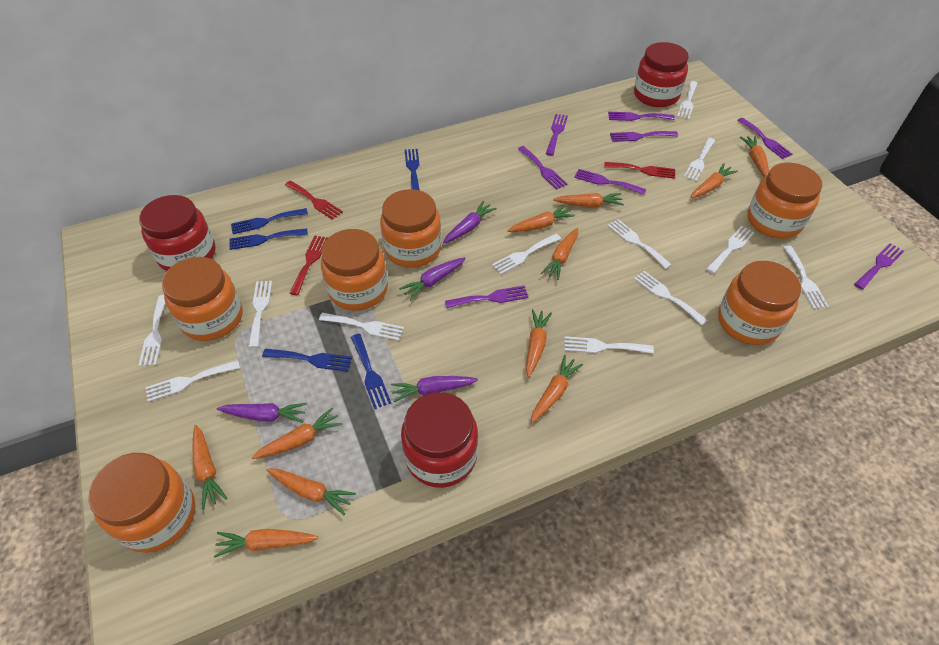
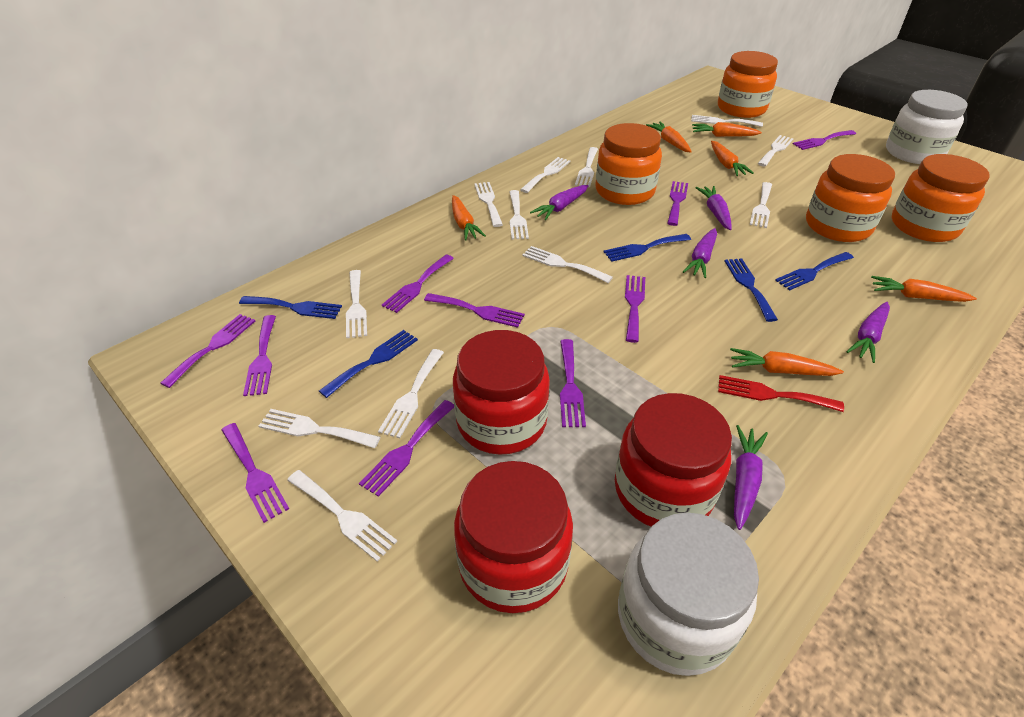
orange carrot: 11 -> 6
orange jar: 6 -> 4
purple carrot: 4 -> 5
purple fork: 8 -> 10
red fork: 3 -> 1
white jar: 0 -> 2

